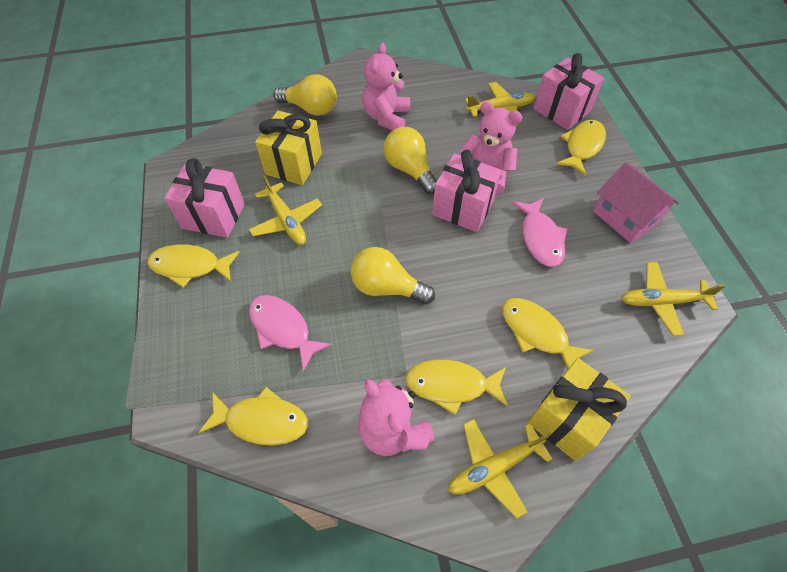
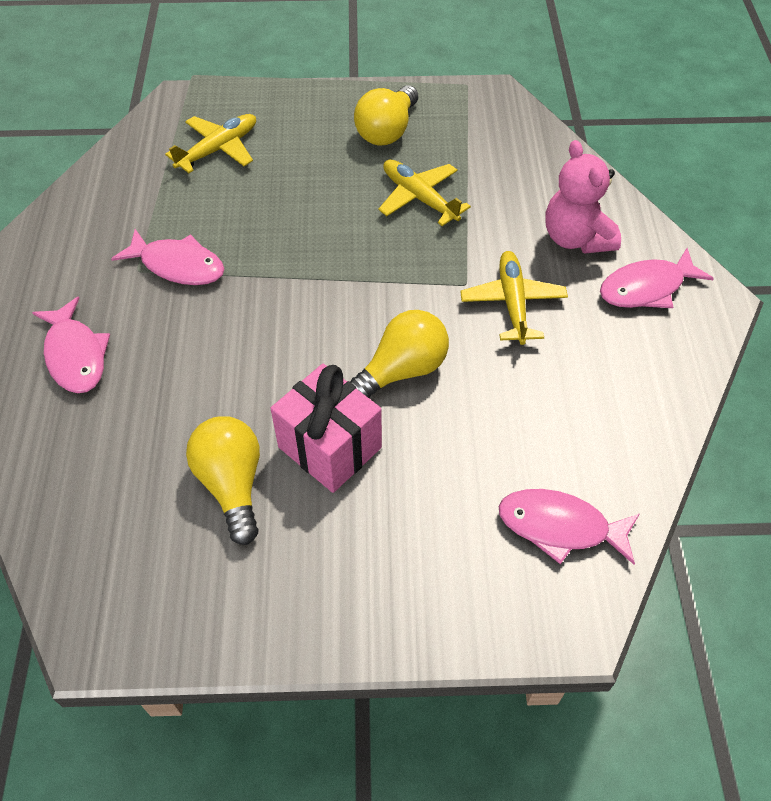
pink fish: 2 -> 4
pink gift: 3 -> 1
pink house: 1 -> 0
pink teddy bear: 3 -> 1
yellow fish: 5 -> 0
yellow gift: 2 -> 0
yellow plane: 4 -> 3

